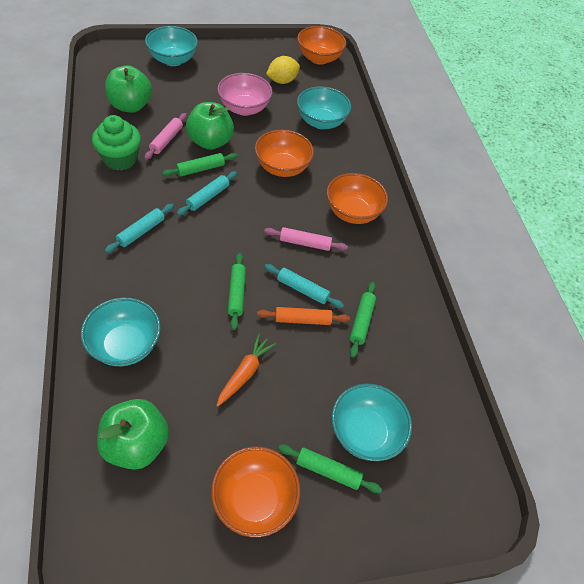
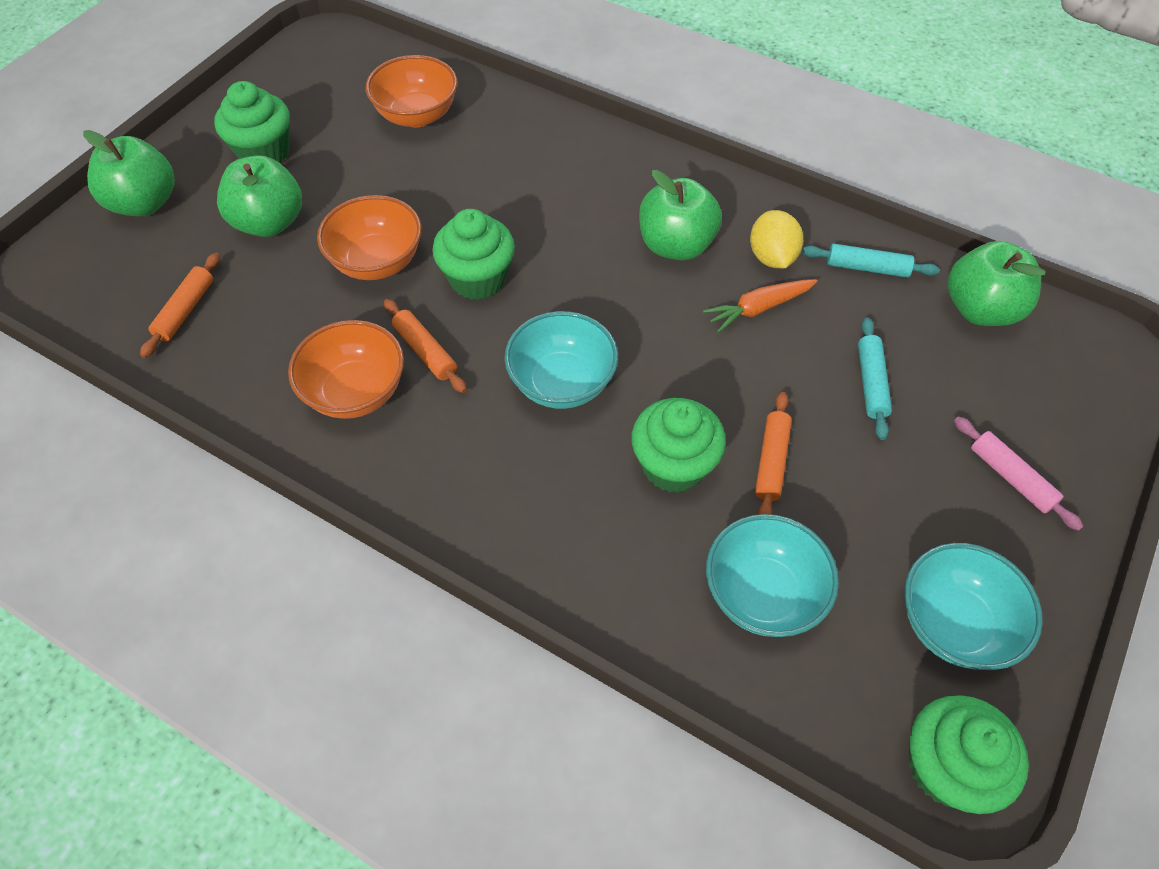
green apple: 3 -> 4
green cupcake: 1 -> 4
green rolling pin: 4 -> 0
orange bowl: 4 -> 3
orange rolling pin: 1 -> 3
pink bowl: 1 -> 0
pink rolling pin: 2 -> 1
turquoise bowl: 4 -> 3
turquoise rolling pin: 3 -> 2

